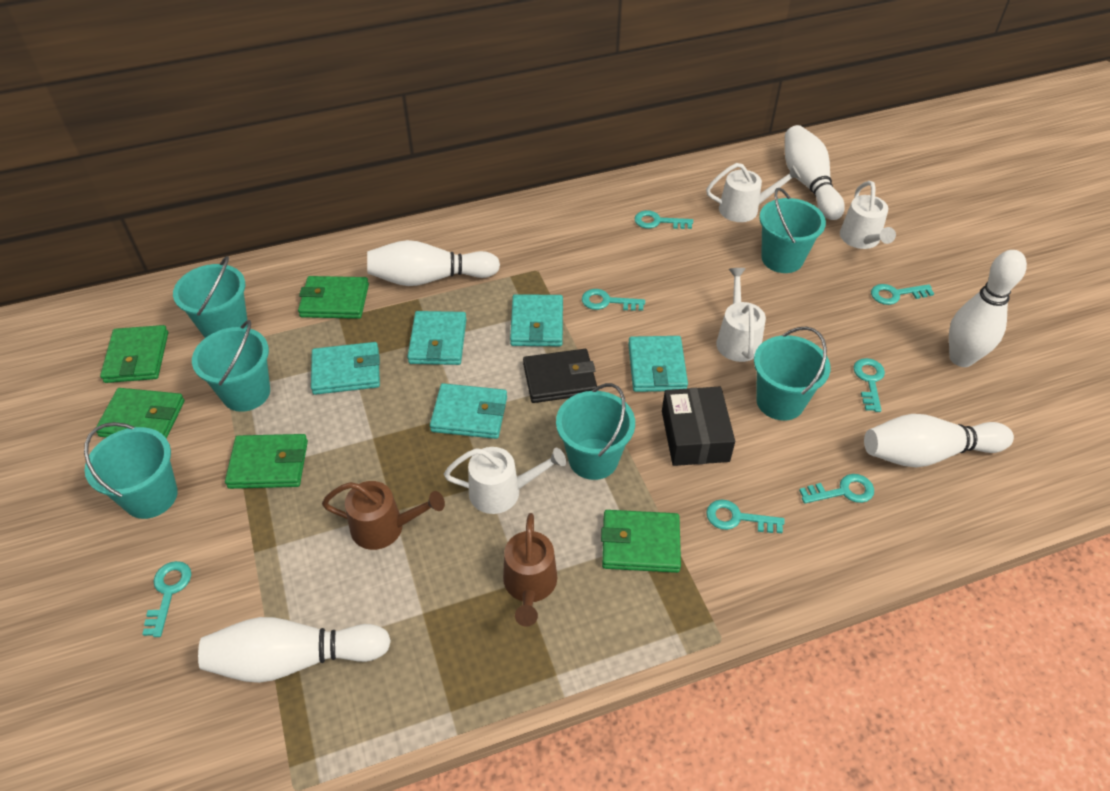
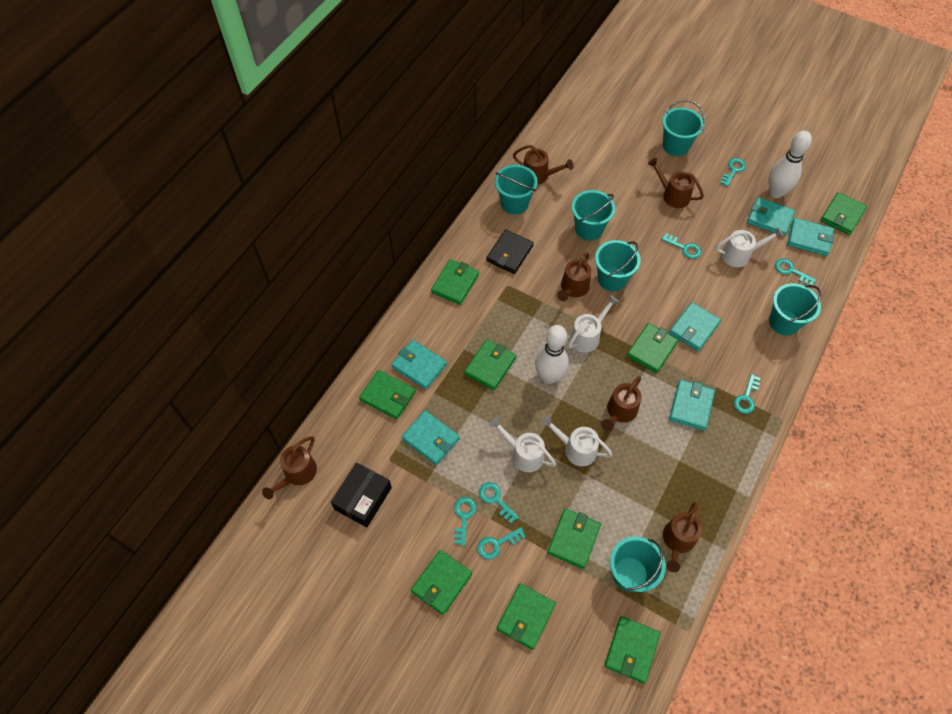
brown watering can: 2 -> 6
green wallet: 5 -> 9
turquoise wallet: 5 -> 6
white bowling pin: 5 -> 2

